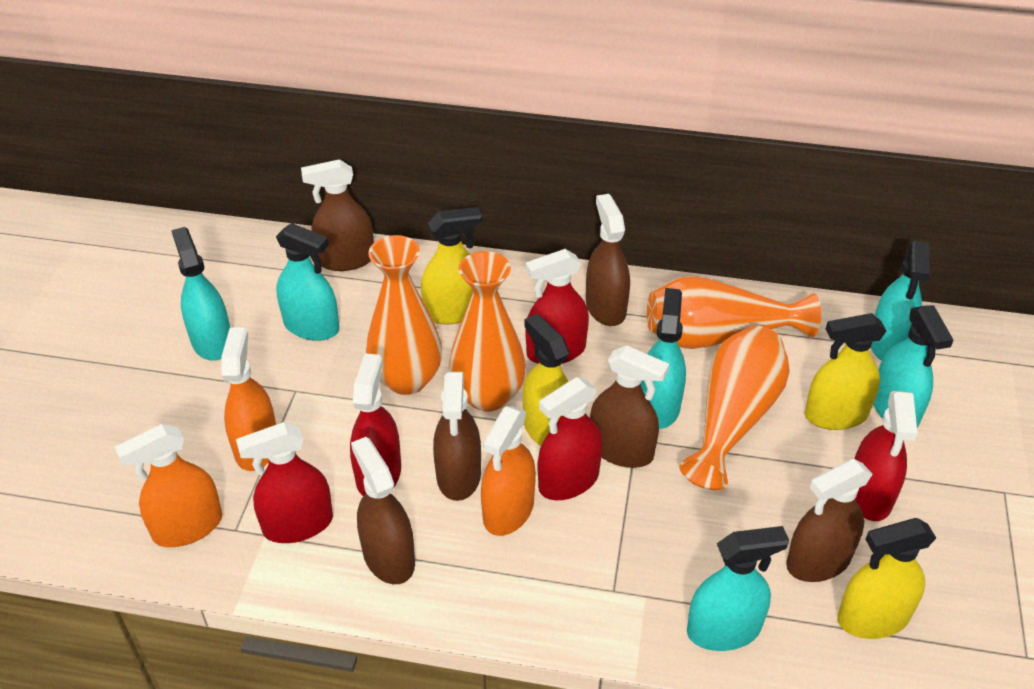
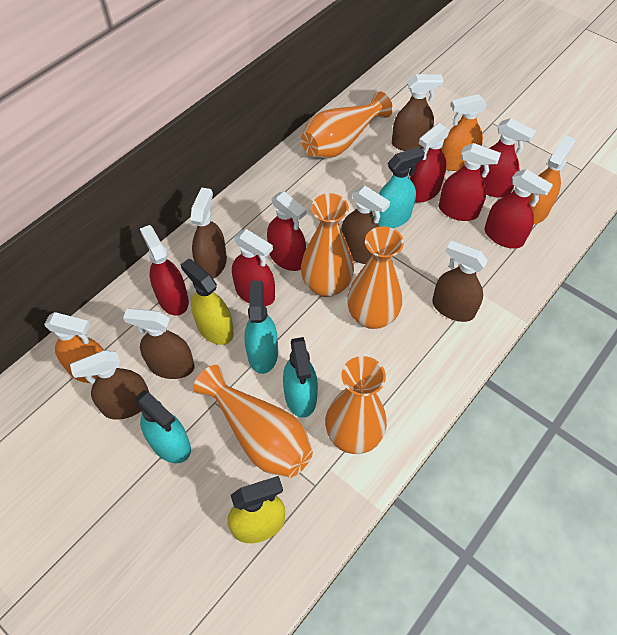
orange vase: 4 -> 5
red spray bottle: 5 -> 7
turquoise spray bottle: 6 -> 4
yellow spray bottle: 4 -> 2

